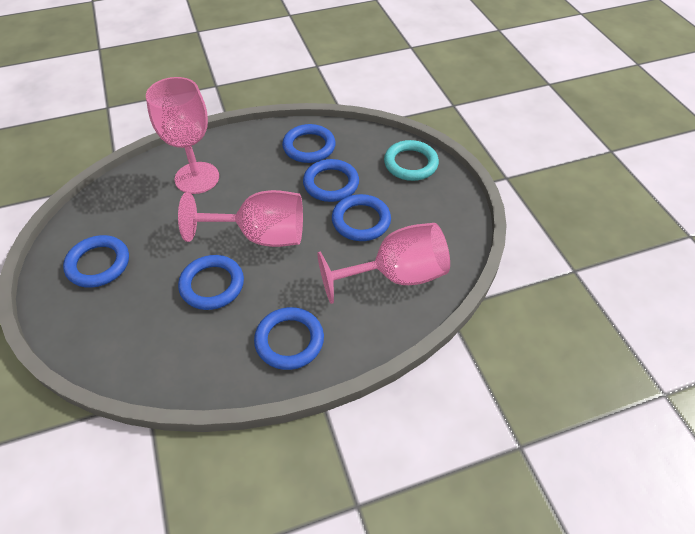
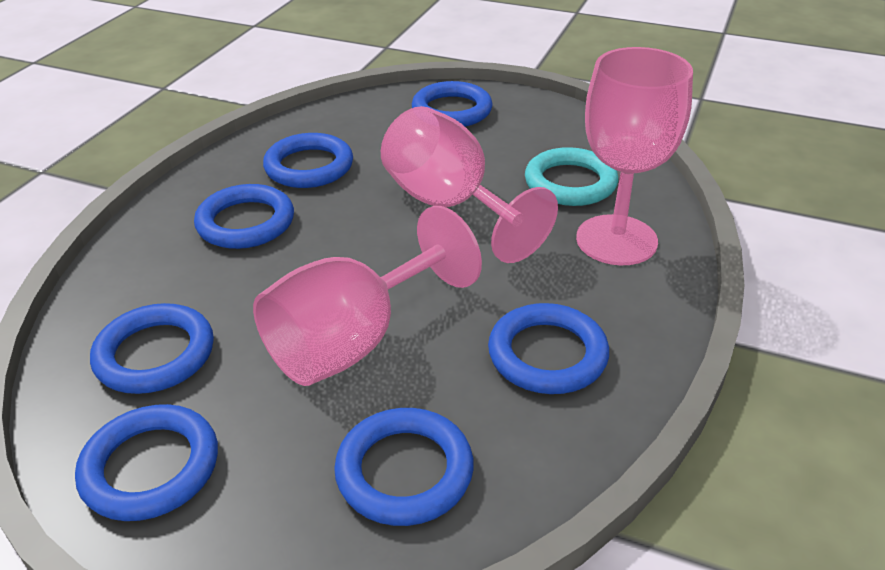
blue ring: 6 -> 7

